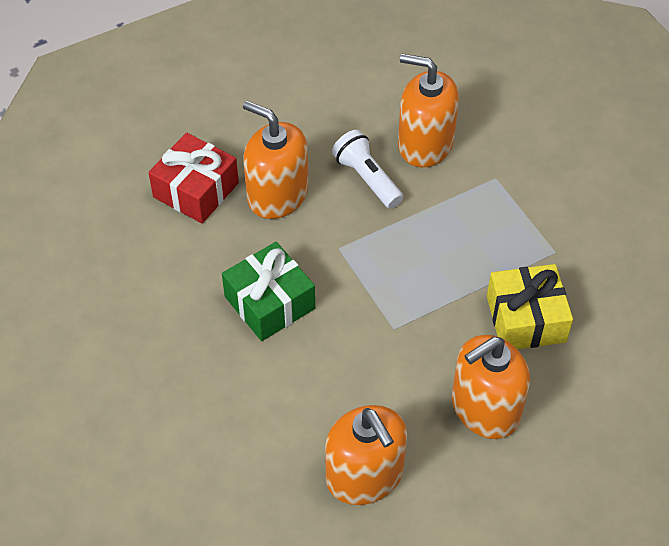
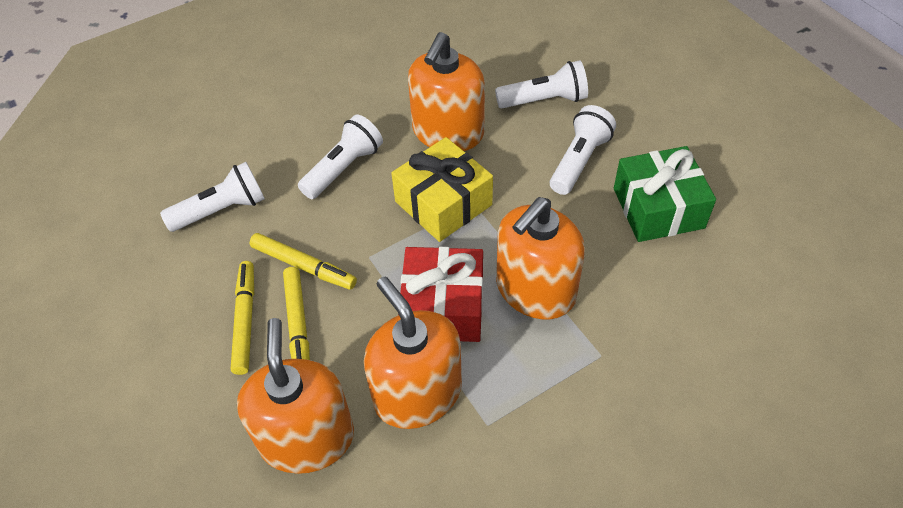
white flashlight: 1 -> 4
yellow marker: 0 -> 3

